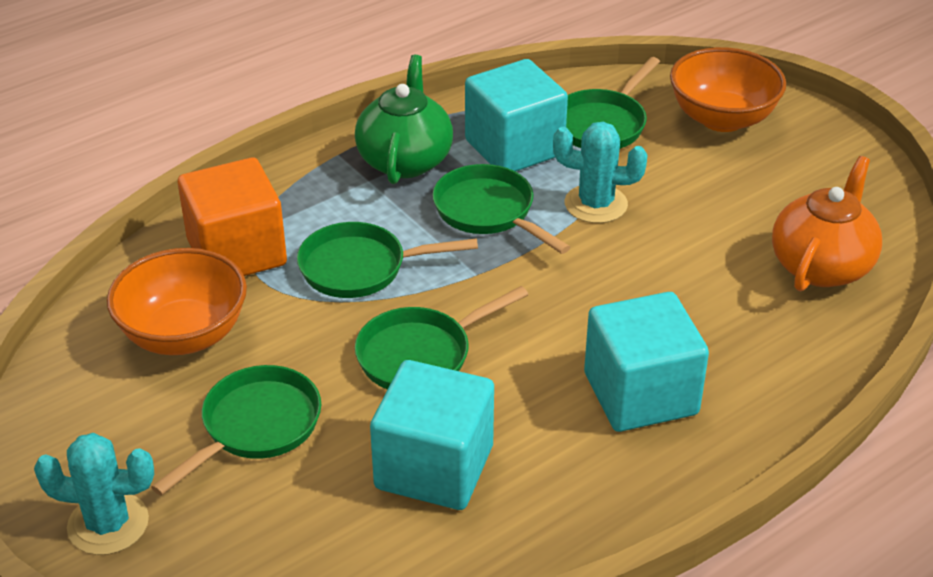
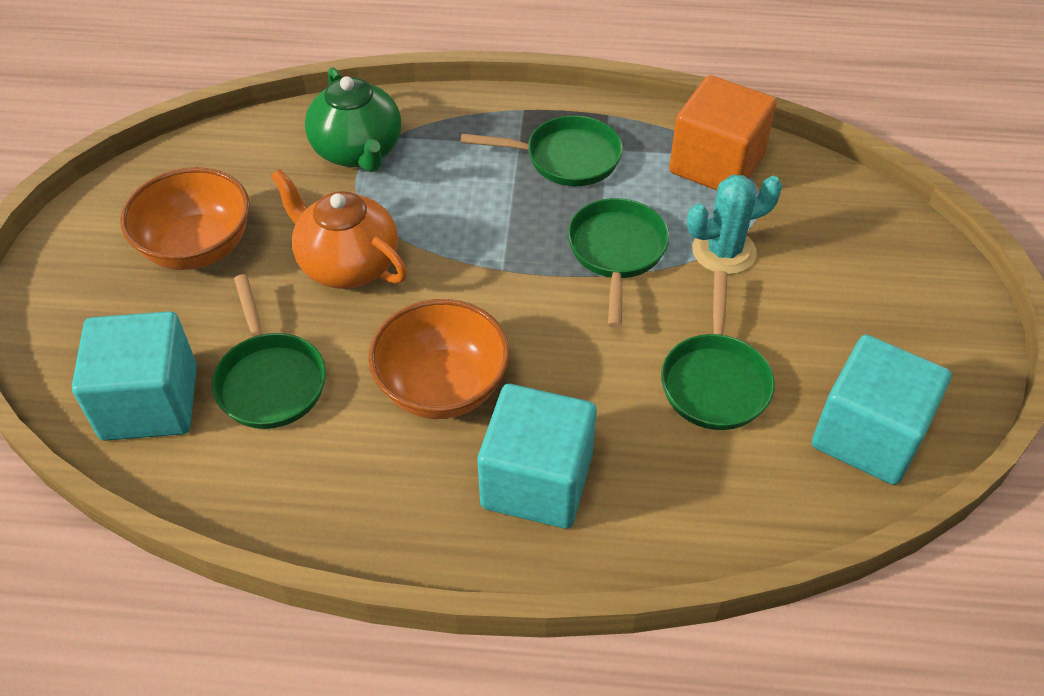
green pan: 5 -> 4
turquoise cactus: 2 -> 1

